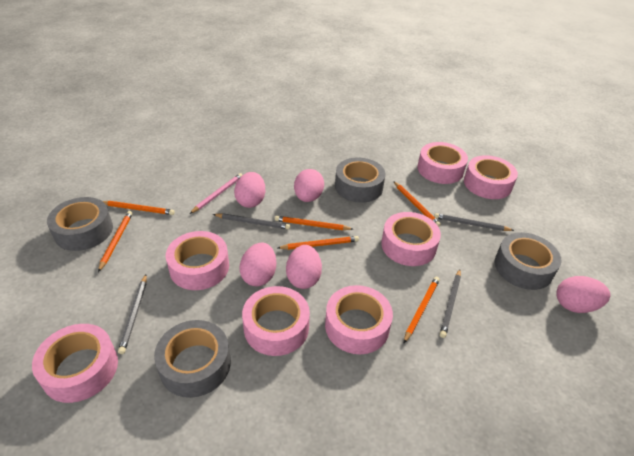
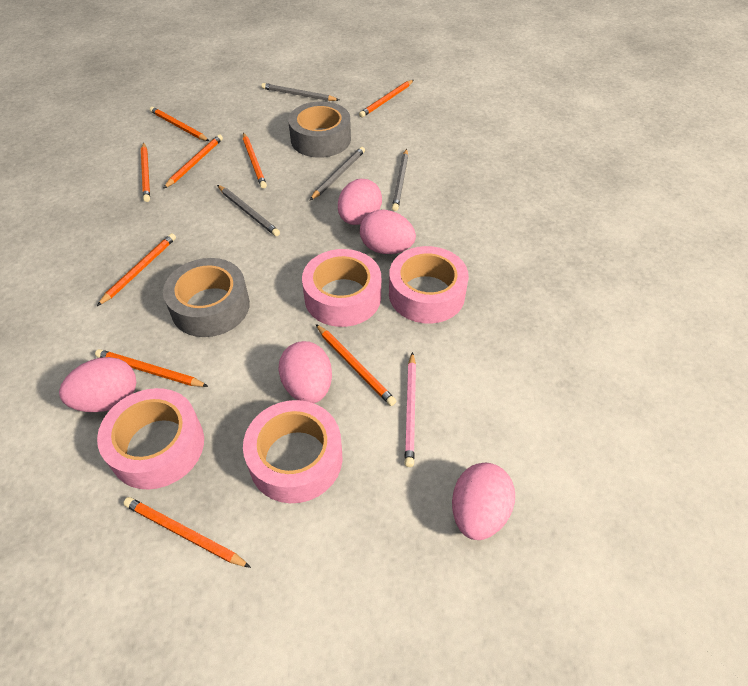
grey tape: 4 -> 2
orange pencil: 6 -> 9
pink tape: 7 -> 4

